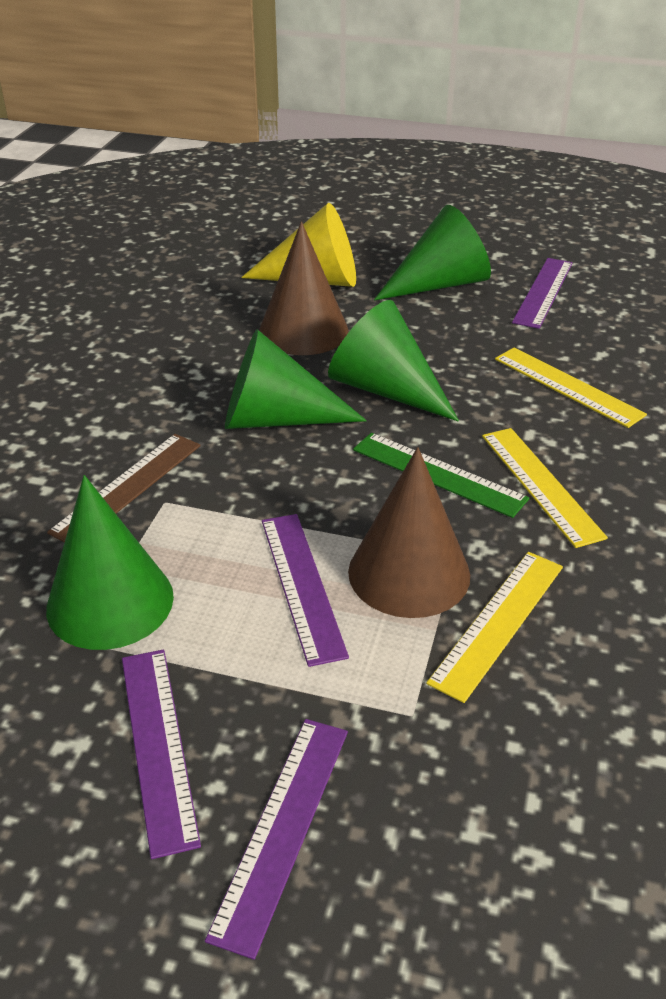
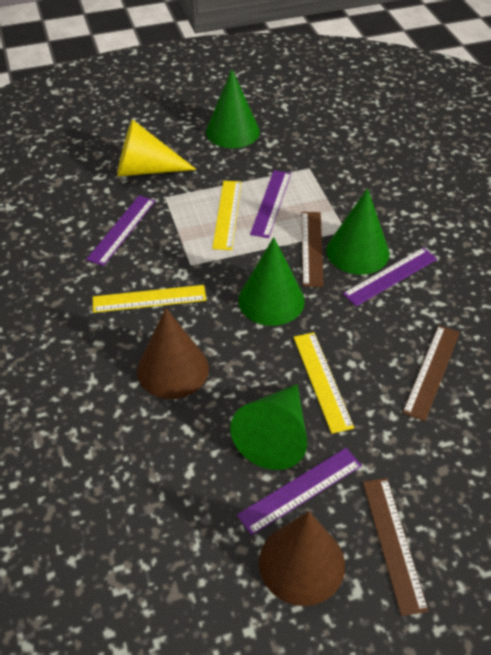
brown ruler: 1 -> 3
green ruler: 1 -> 0

